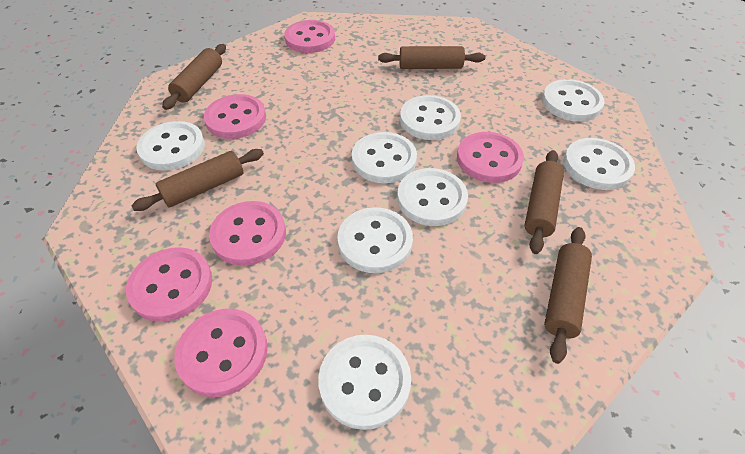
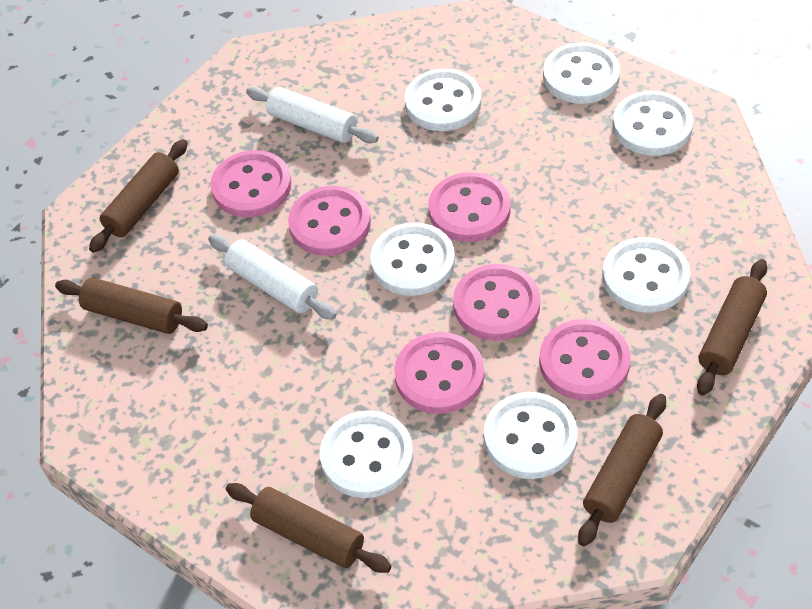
white button: 8 -> 7
white rolling pin: 0 -> 2

